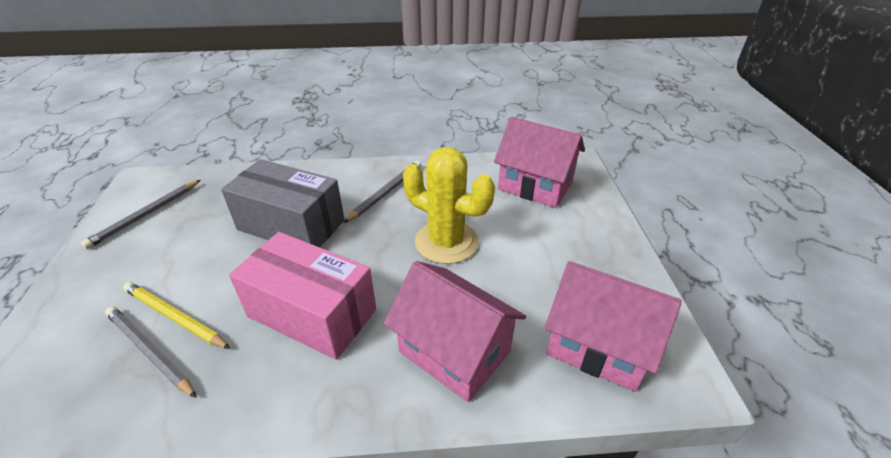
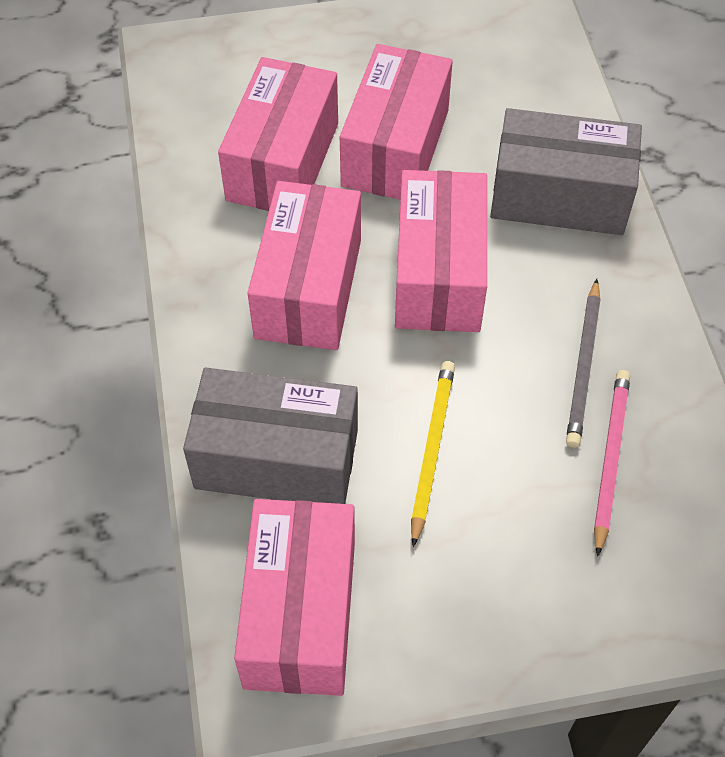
grey box: 1 -> 2
grey pencil: 3 -> 1
pink box: 1 -> 5
pink house: 3 -> 0
pink pencil: 0 -> 1
yellow cactus: 1 -> 0

